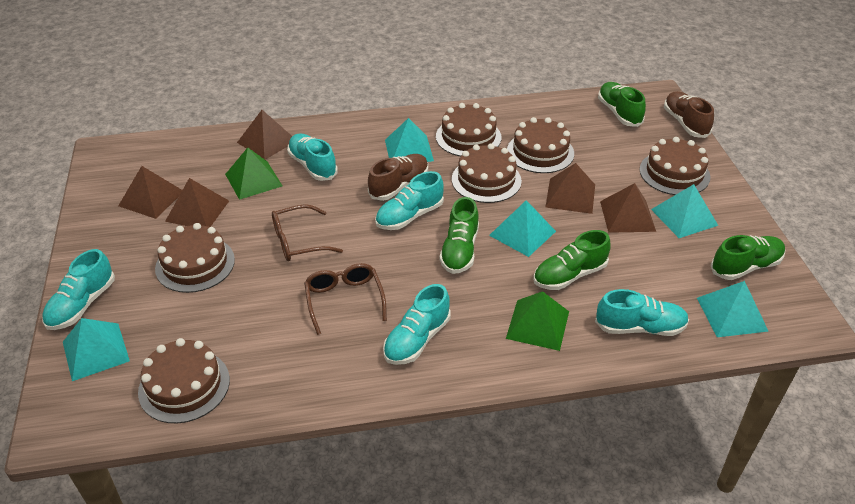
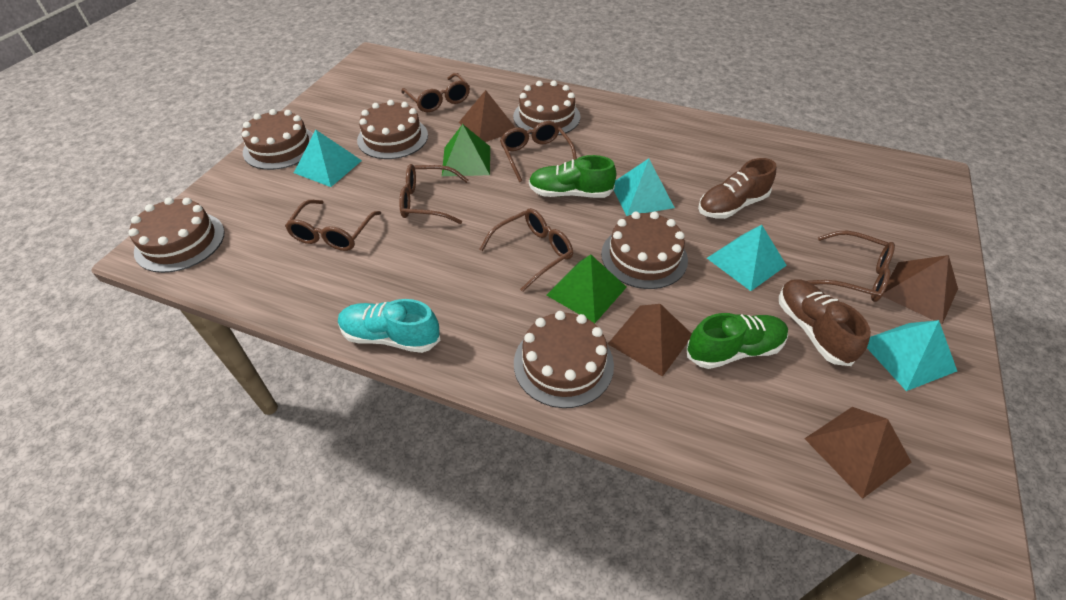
brown glasses: 2 -> 6
brown pyramid: 5 -> 4
green shoe: 4 -> 2
turquoise pyramid: 5 -> 4
turquoise shoe: 5 -> 1

